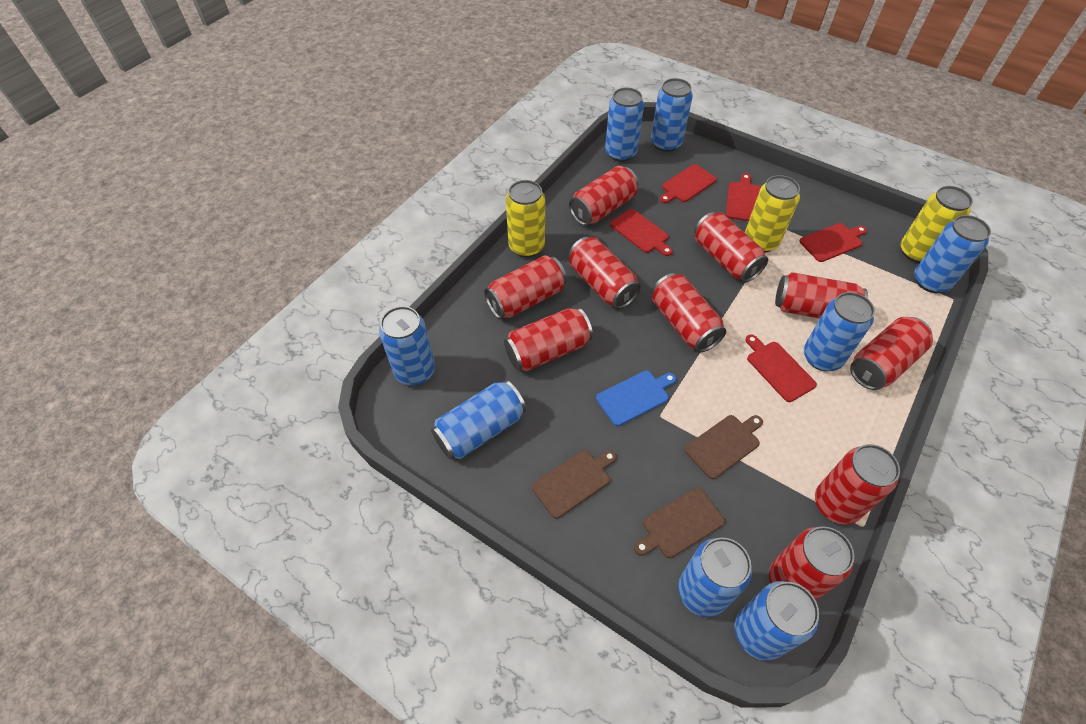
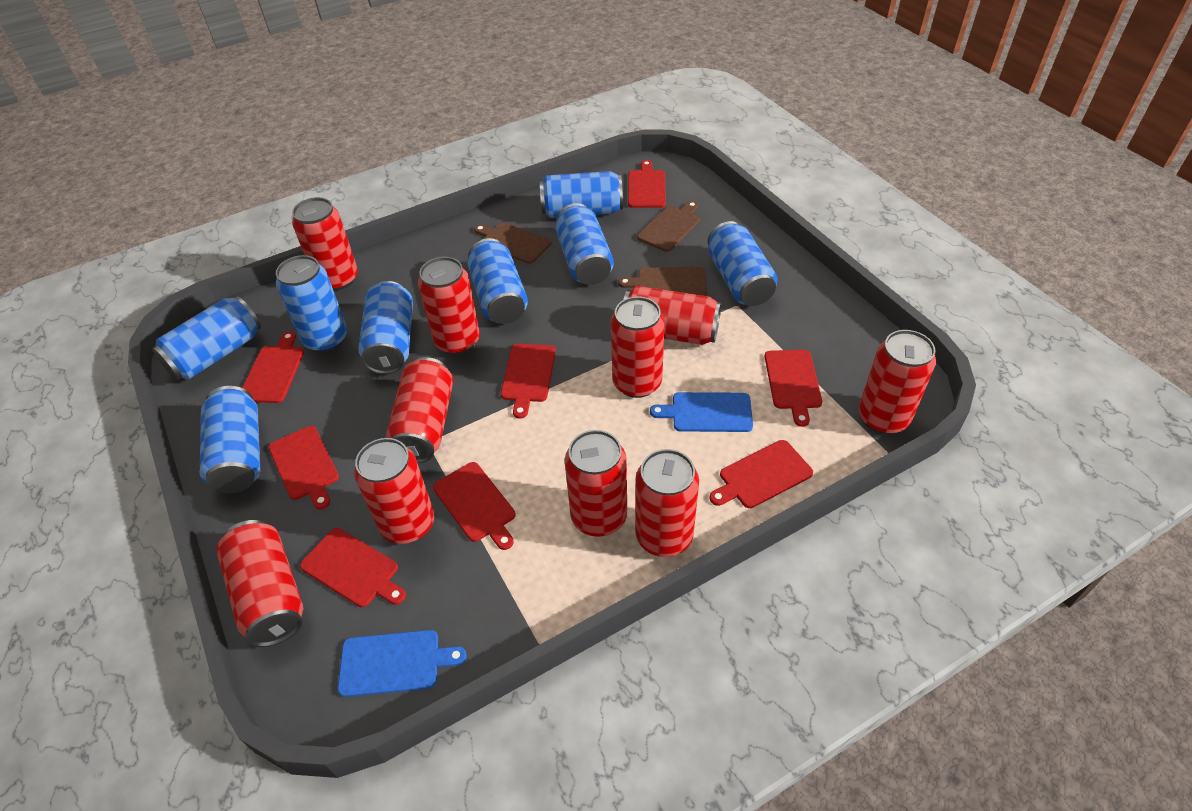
blue cutting board: 1 -> 2
red cutting board: 5 -> 8
yellow can: 3 -> 0

